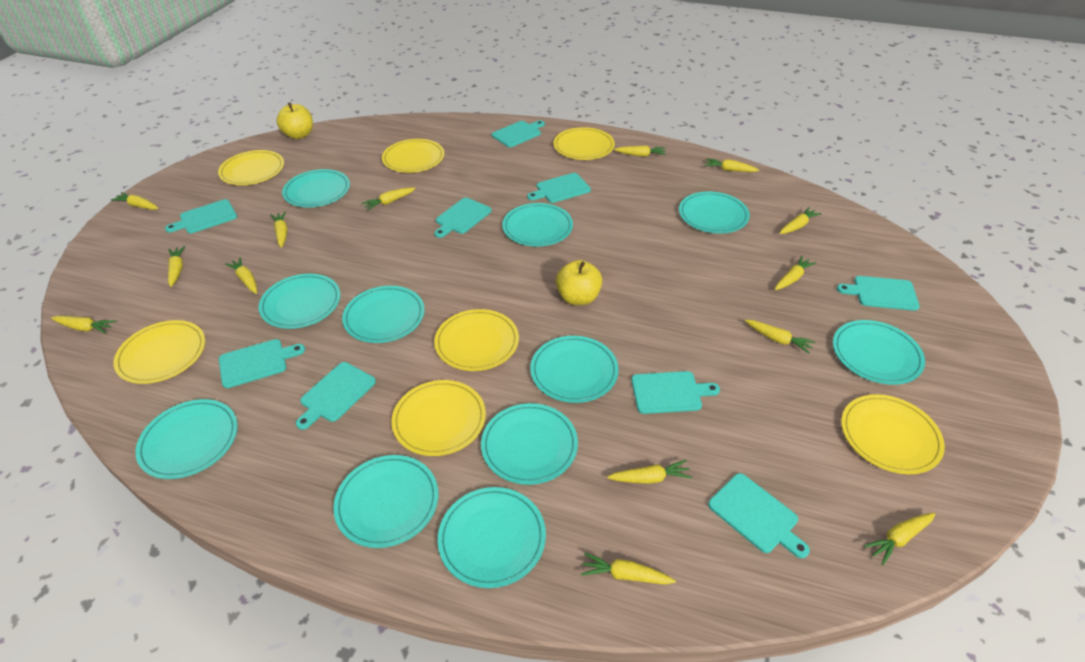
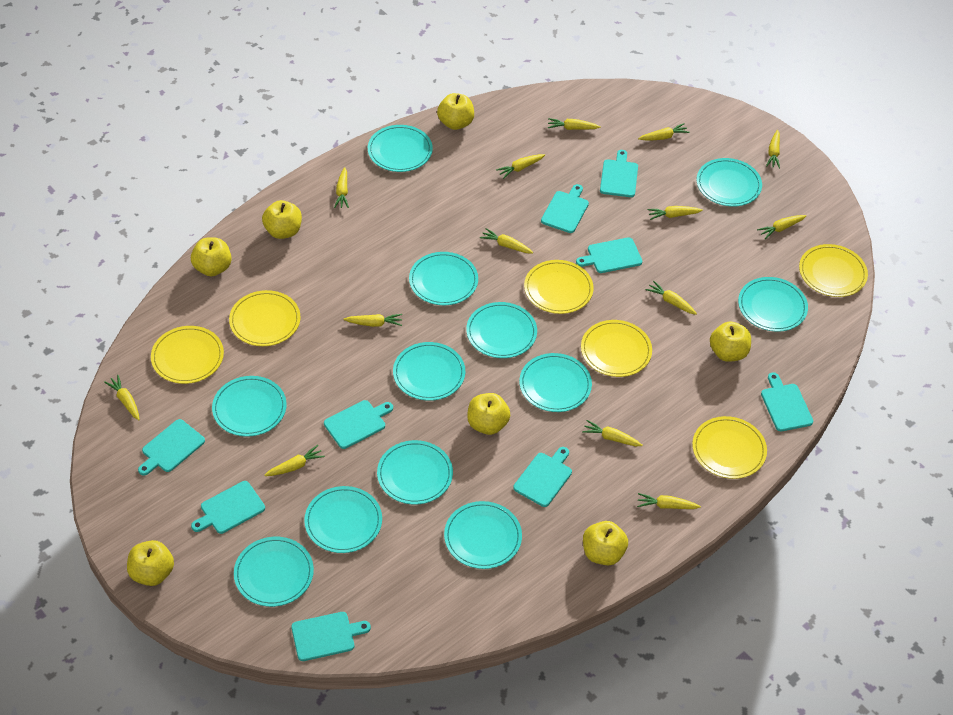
turquoise plate: 11 -> 12
yellow apple: 2 -> 7
yellow plate: 7 -> 6

